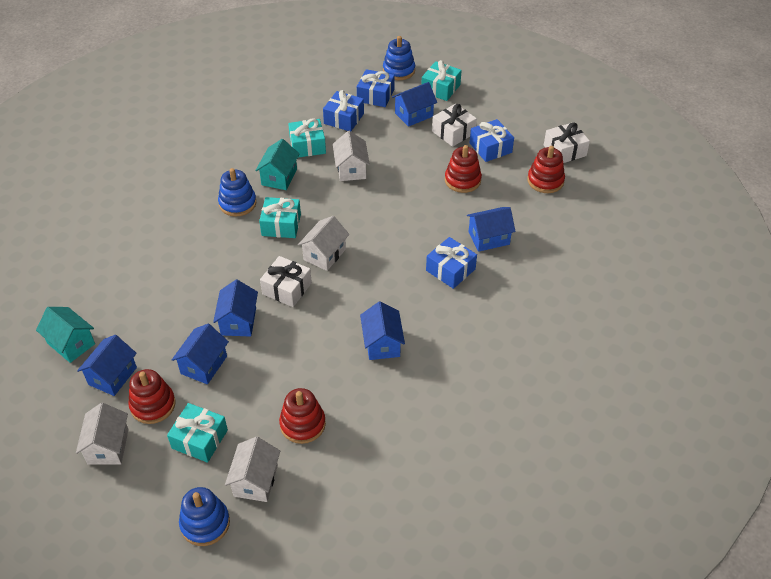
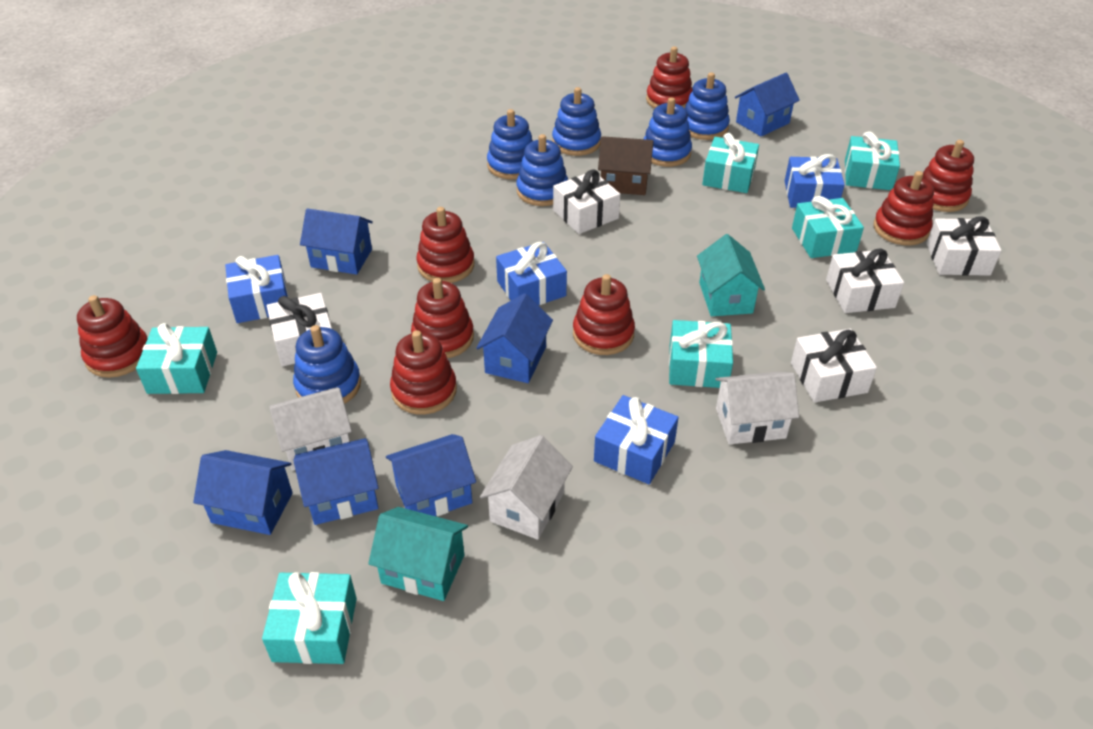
blue stacking toy: 3 -> 6
brown house: 0 -> 1
red stacking toy: 4 -> 8
turquoise gift: 4 -> 6
white gift: 3 -> 5
white house: 4 -> 3

